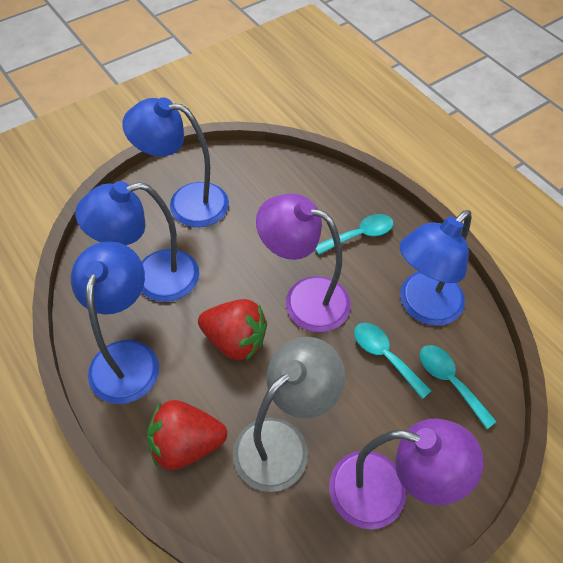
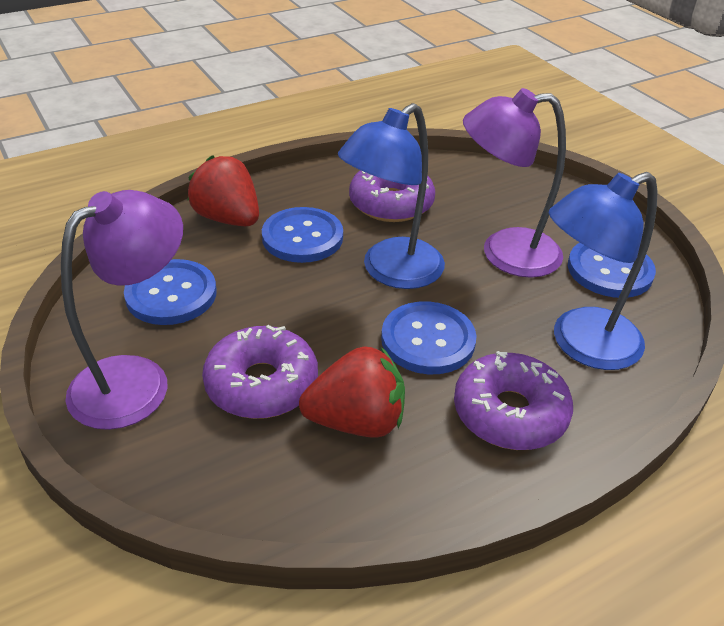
blue button: 0 -> 4
blue lamp: 4 -> 2
grey lamp: 1 -> 0
purple donut: 0 -> 3
turquoise spoon: 3 -> 0

